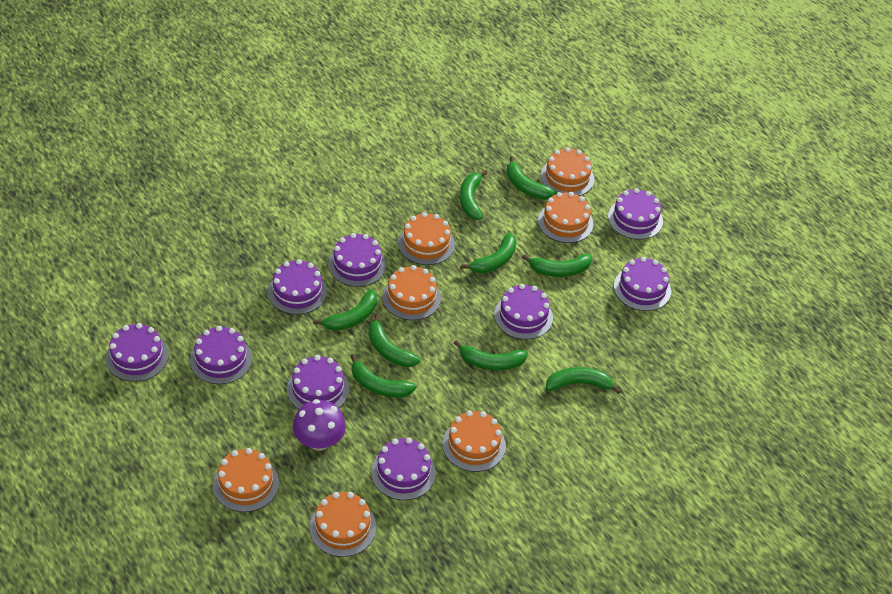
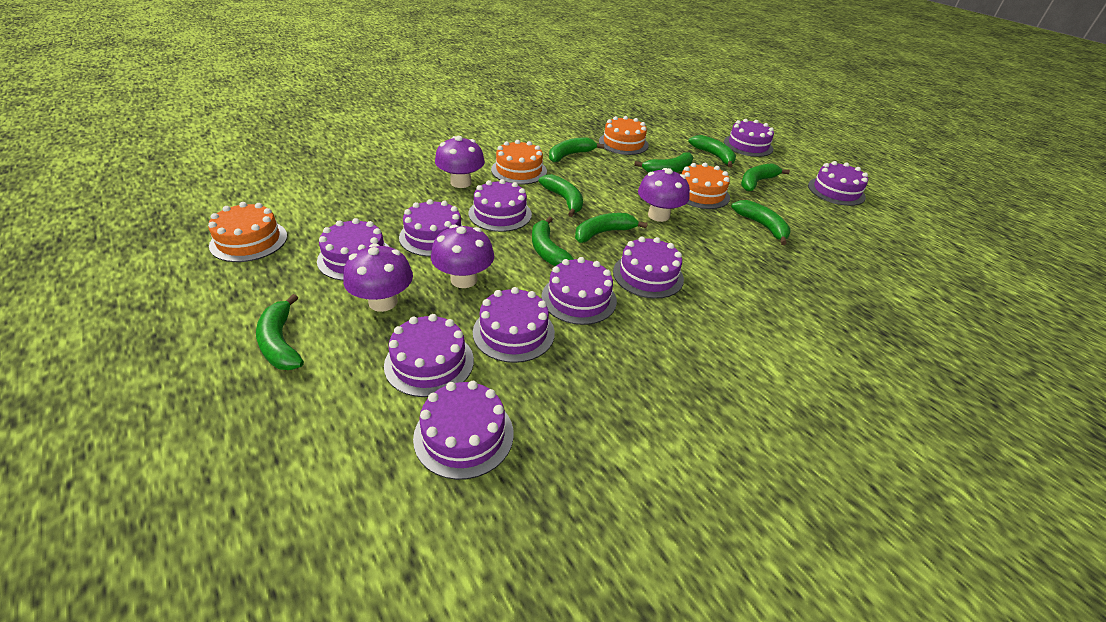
orange cake: 7 -> 4
purple cake: 9 -> 10
purple mushroom: 1 -> 4

